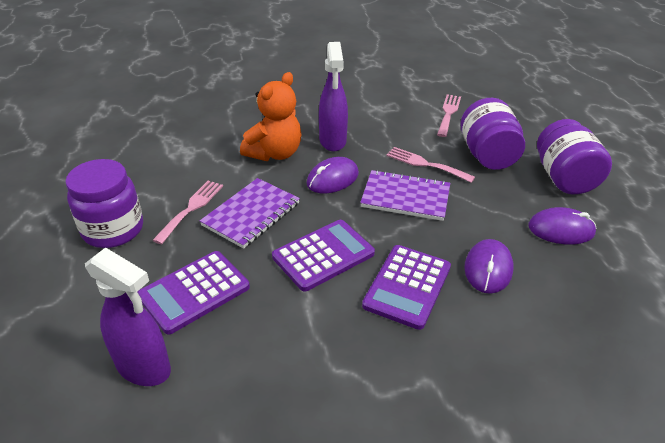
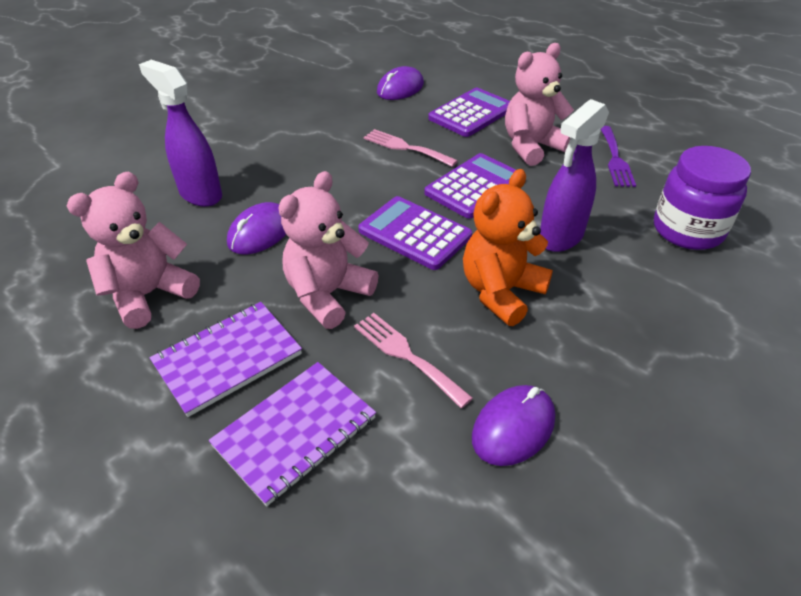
pink fork: 3 -> 2
pink teddy bear: 0 -> 3
purple fork: 0 -> 1
purple jar: 3 -> 1

